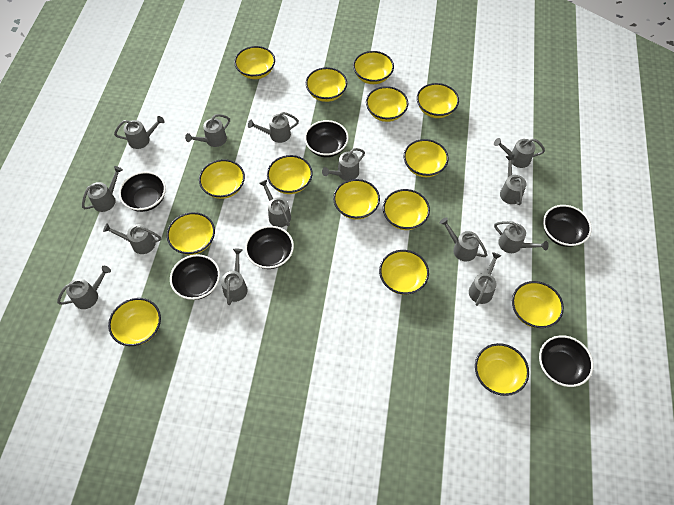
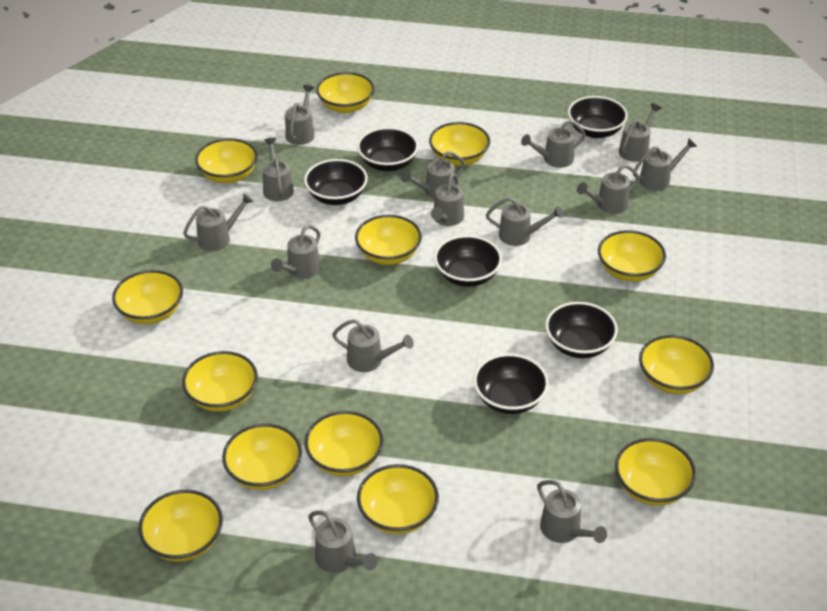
yellow bowl: 15 -> 13

